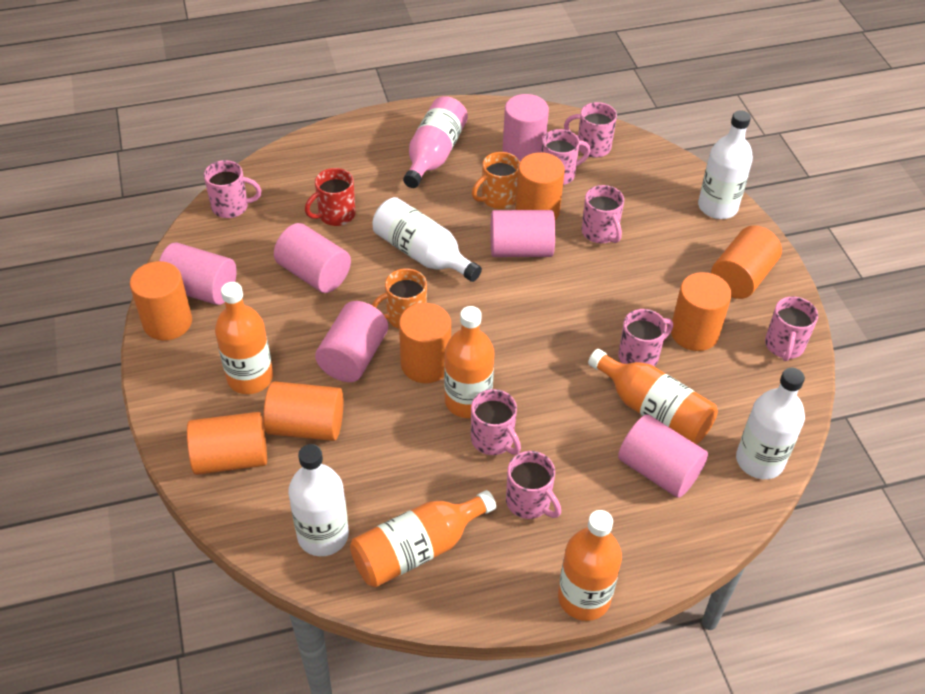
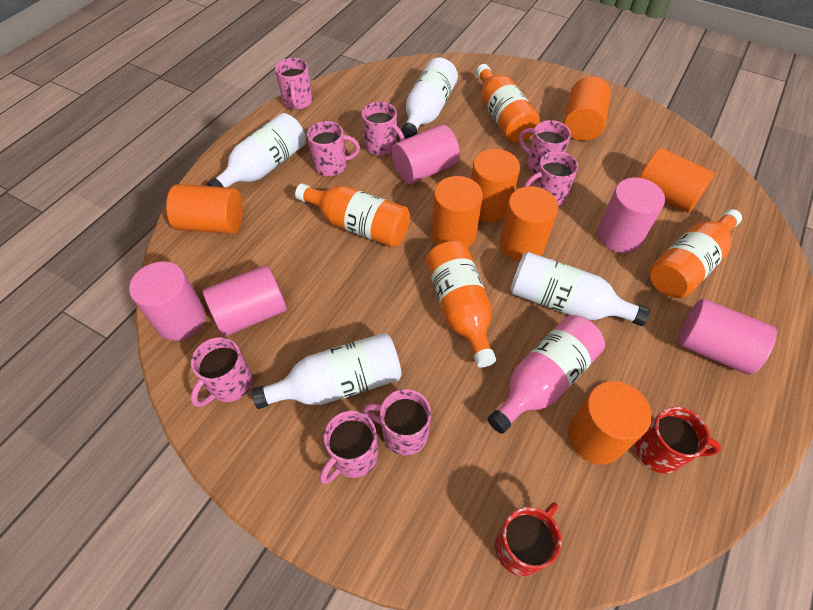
orange bottle: 5 -> 4
orange mug: 2 -> 0
pink cylinder: 6 -> 5
red mug: 1 -> 2

